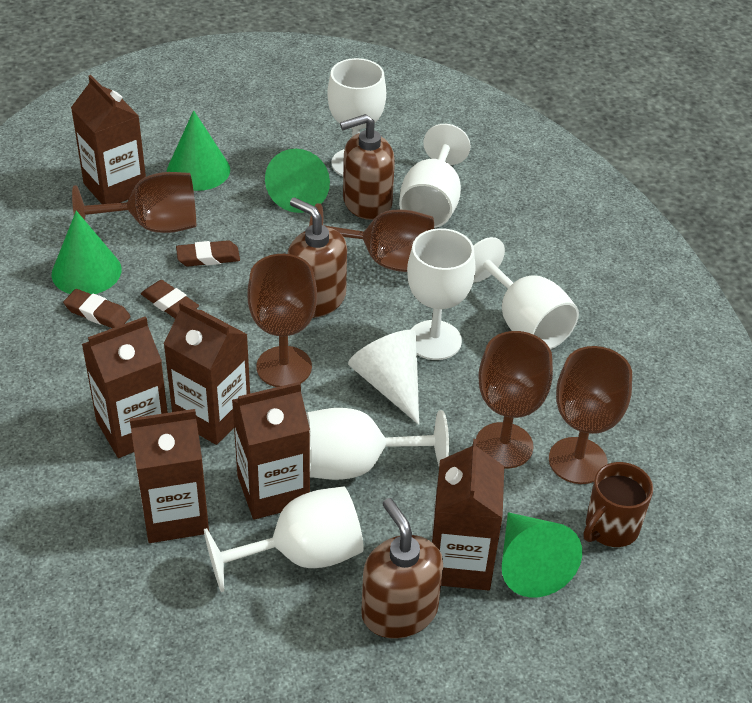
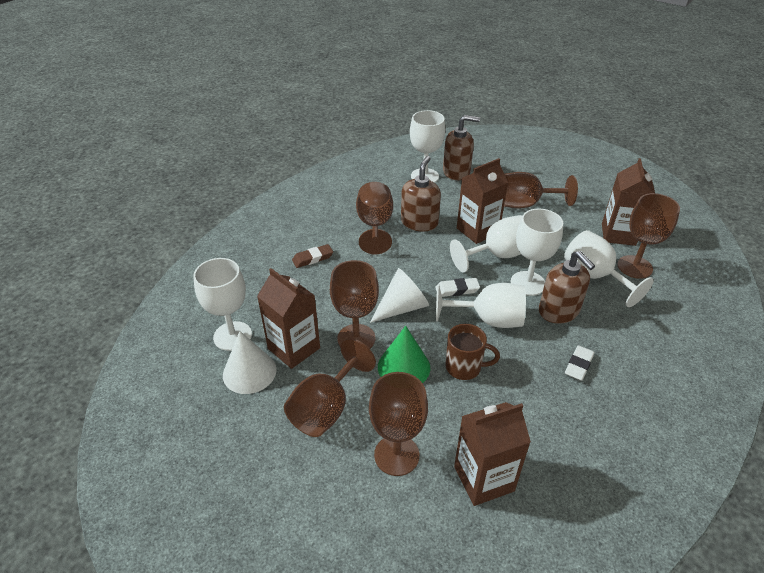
brown carton: 6 -> 4
brown eraser: 3 -> 1
brown goblet: 5 -> 6
green cone: 4 -> 1
white cone: 1 -> 2
white eraser: 0 -> 2

